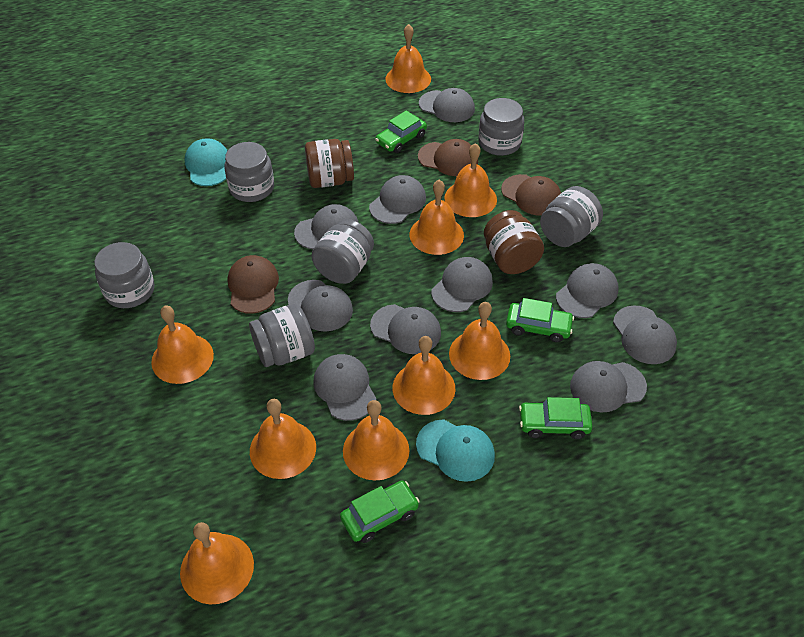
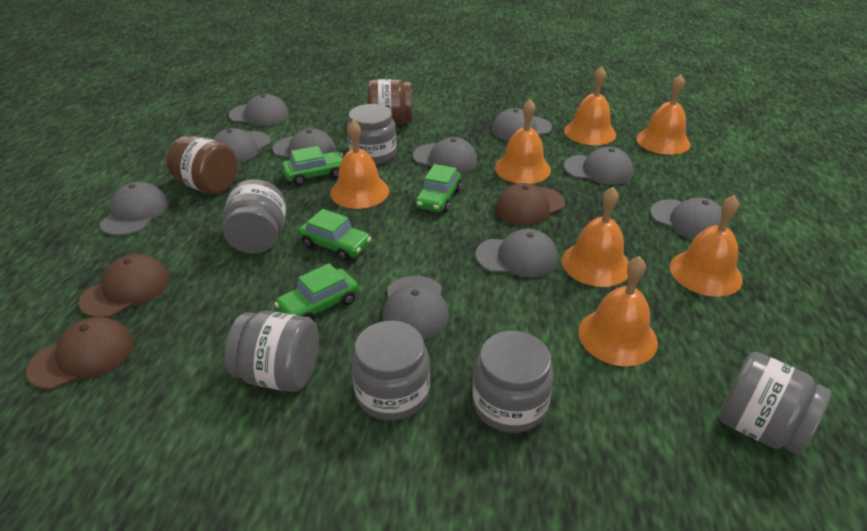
orange bell: 9 -> 7
turquoise cap: 2 -> 0

